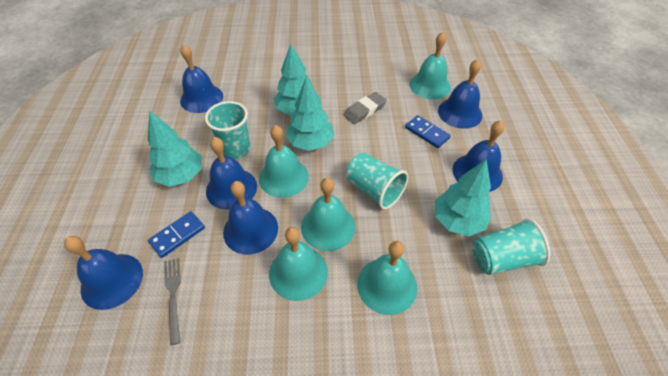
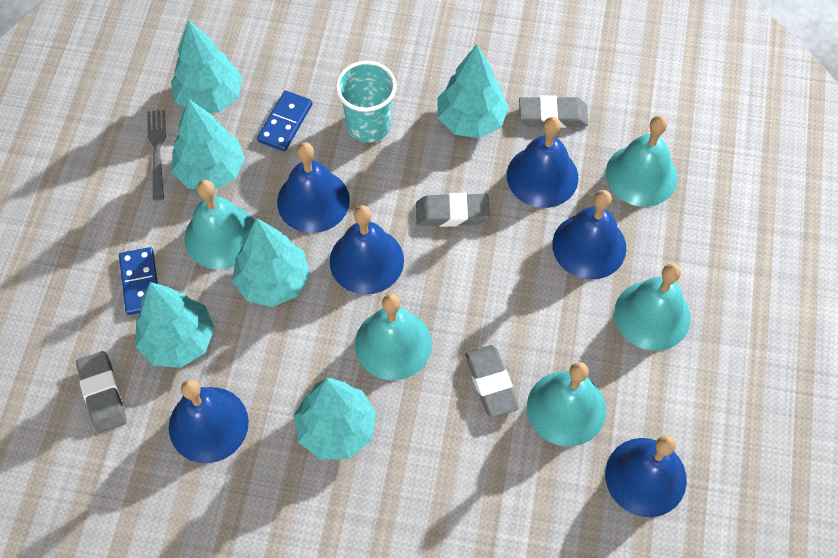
grey eraser: 1 -> 4
turquoise cup: 3 -> 1
turquoise tree: 4 -> 6

